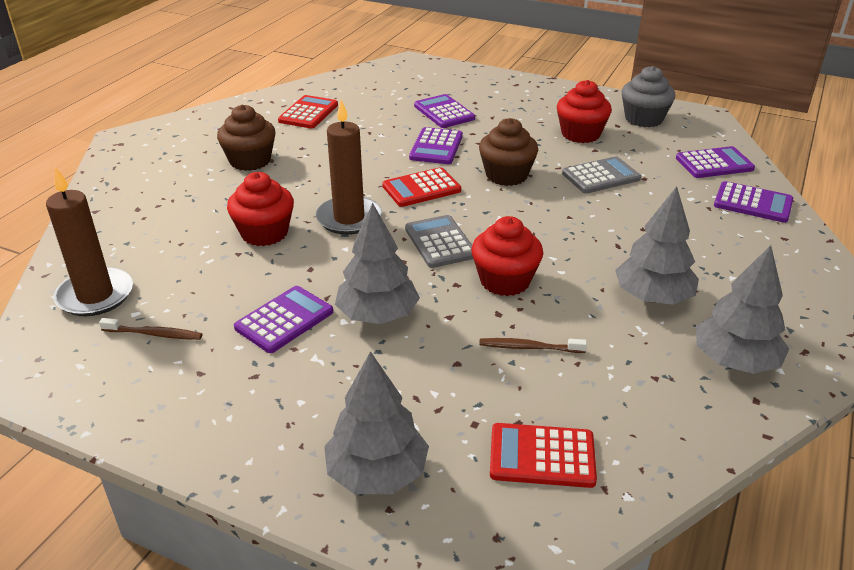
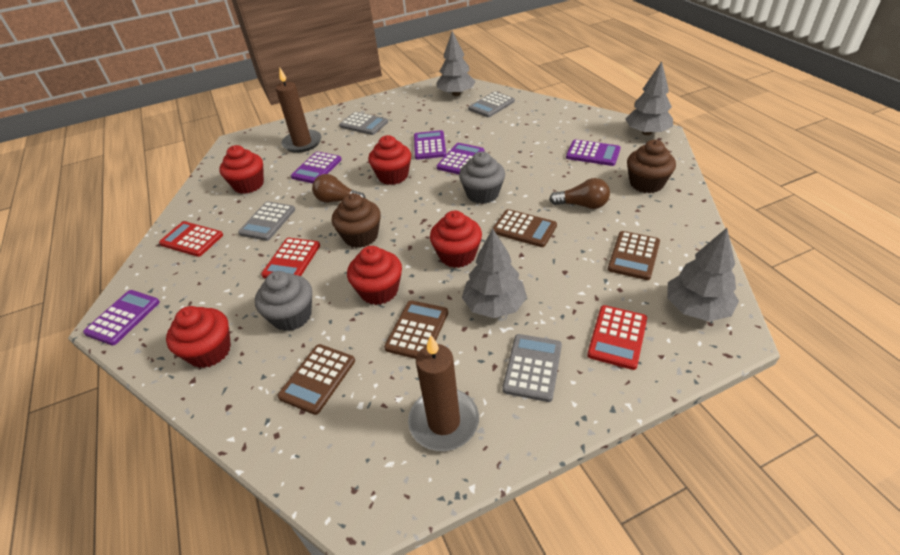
brown calculator: 0 -> 4
brown light bulb: 0 -> 2
brown toothbrush: 2 -> 0
grey calculator: 2 -> 4
grey cupcake: 1 -> 2
red cupcake: 3 -> 5

